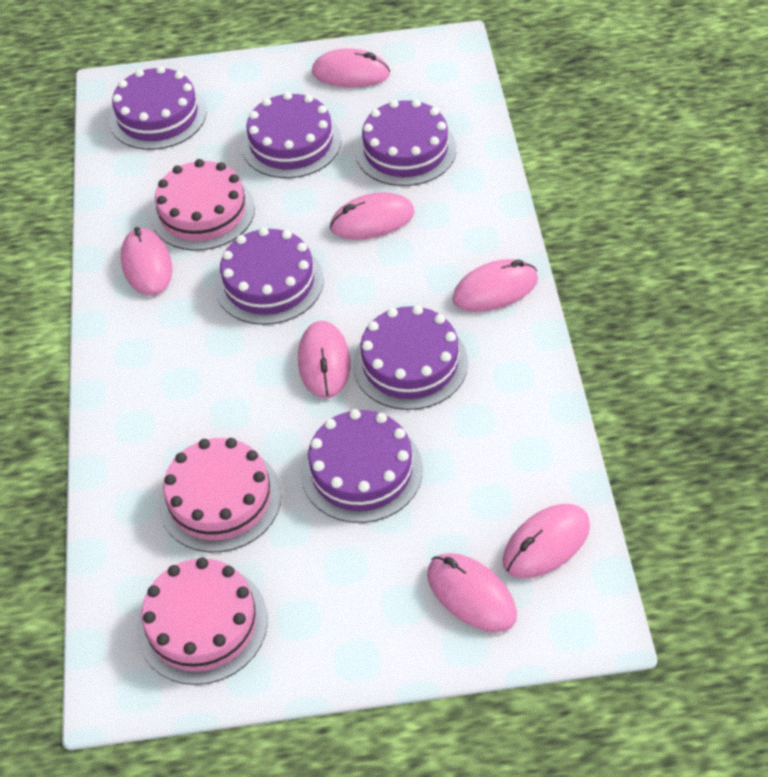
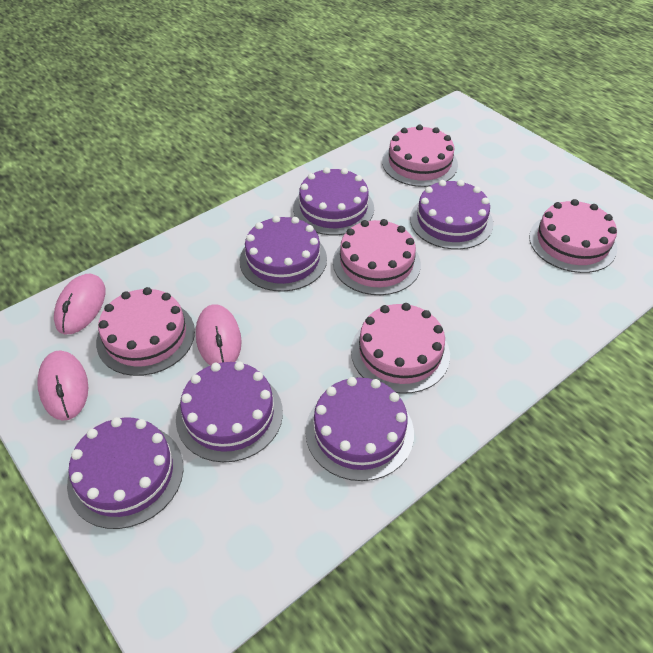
pink cake: 3 -> 5
pink mouse: 7 -> 3

